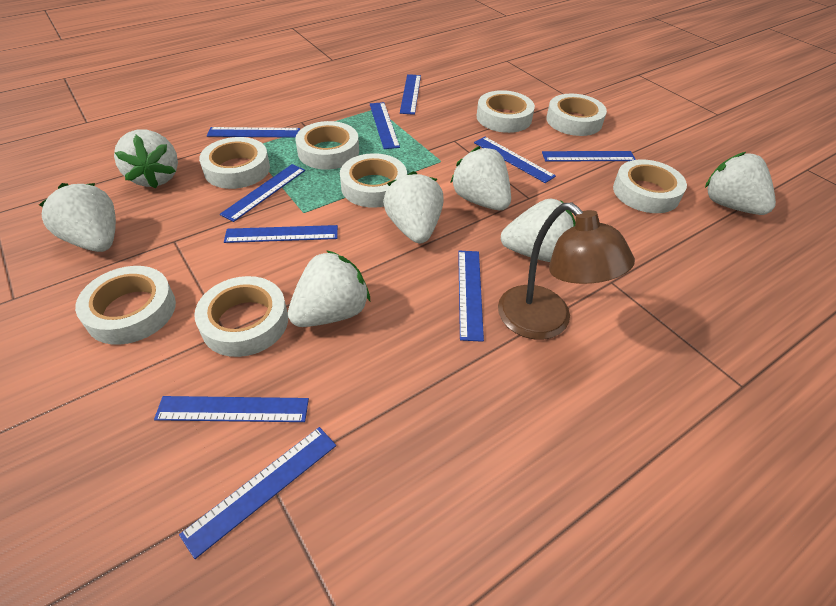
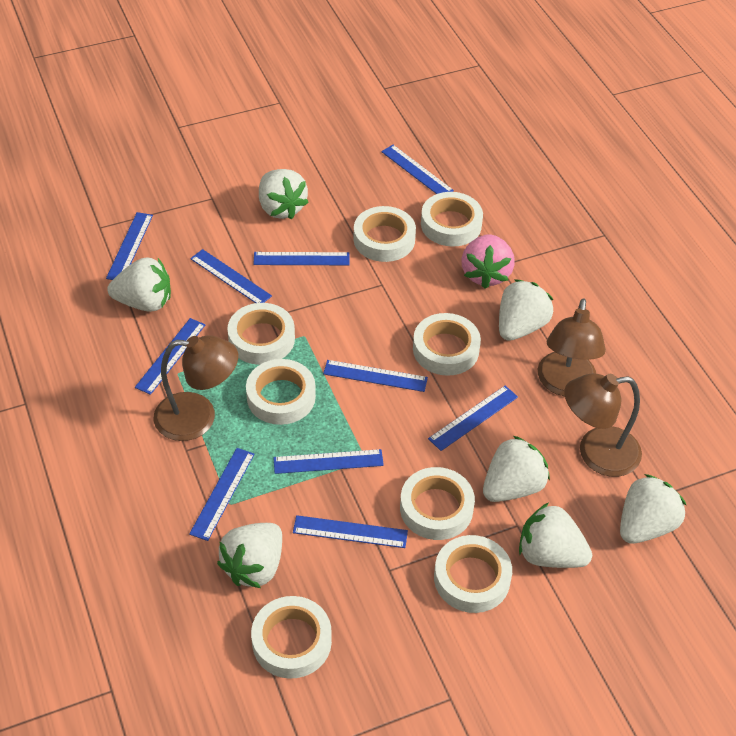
brown lamp: 1 -> 3
pink strawberry: 0 -> 1

